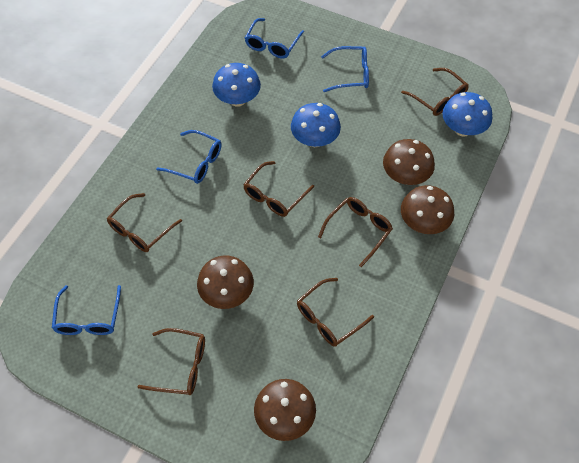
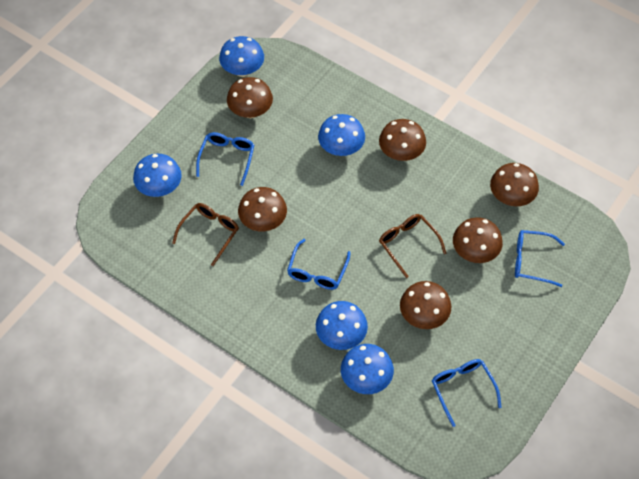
blue mushroom: 3 -> 5
brown glasses: 6 -> 2
brown mushroom: 4 -> 6

